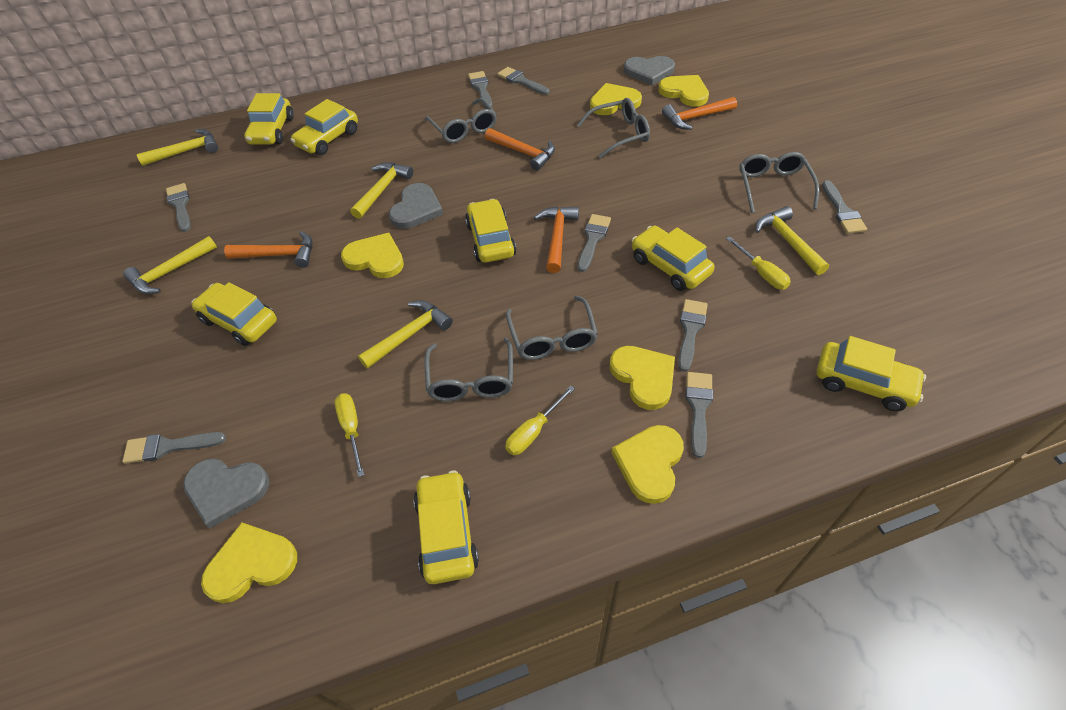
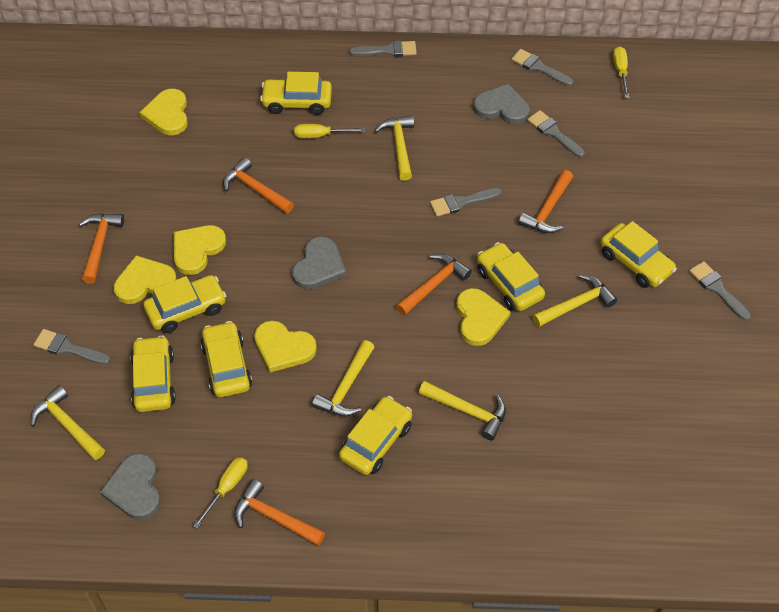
grey brush: 8 -> 6
grey glasses: 5 -> 0
orange hammer: 4 -> 5
yellow heart: 6 -> 5

